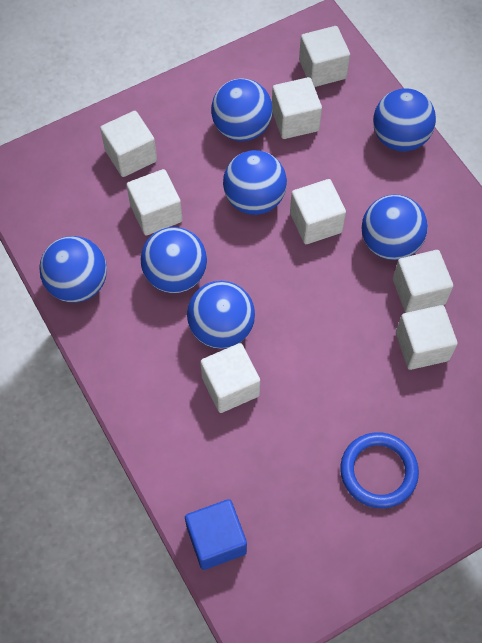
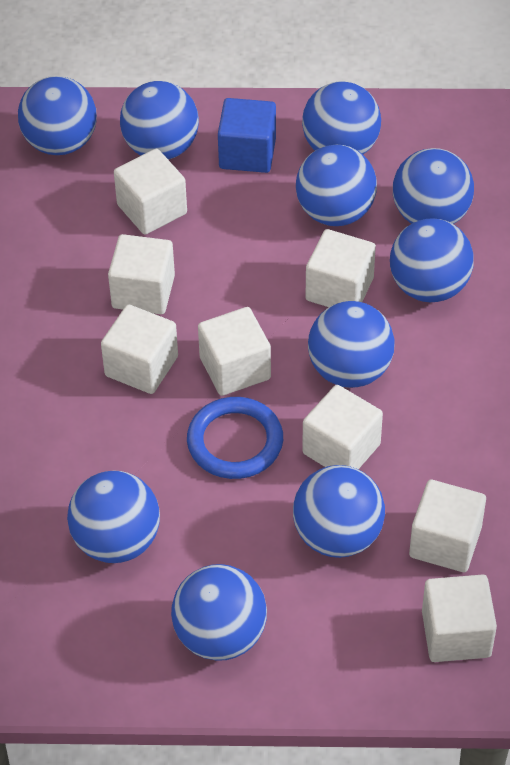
blue ball: 7 -> 10

